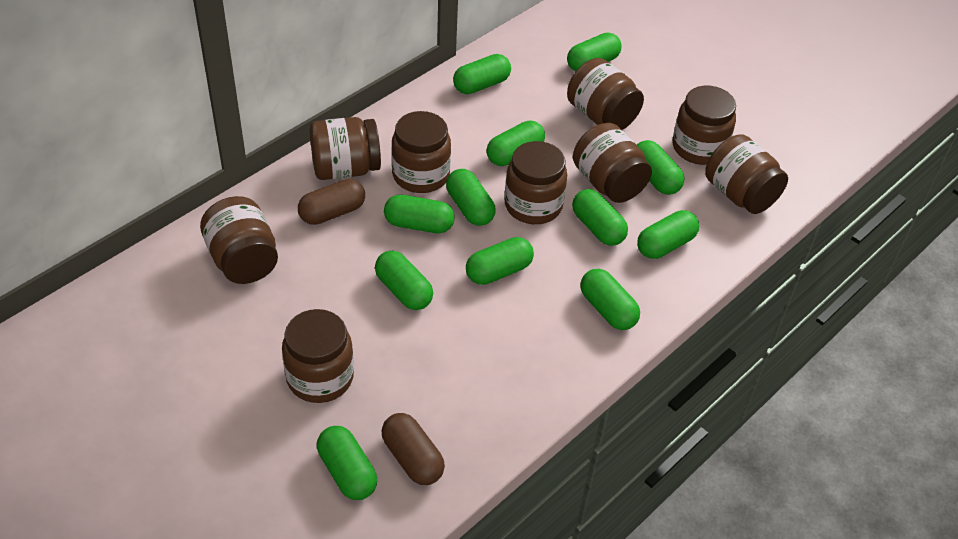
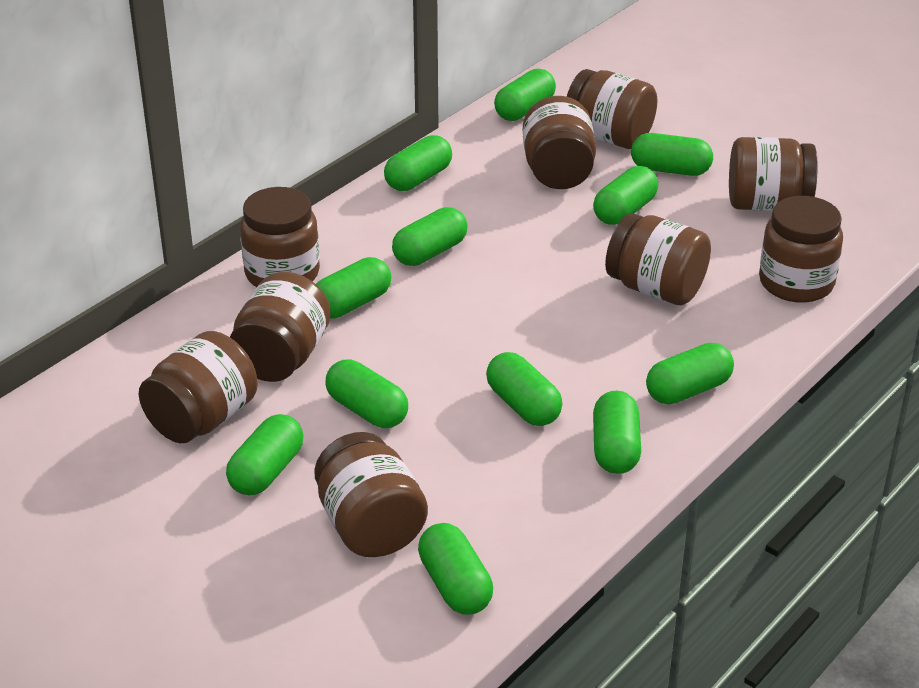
brown capsule: 2 -> 0

